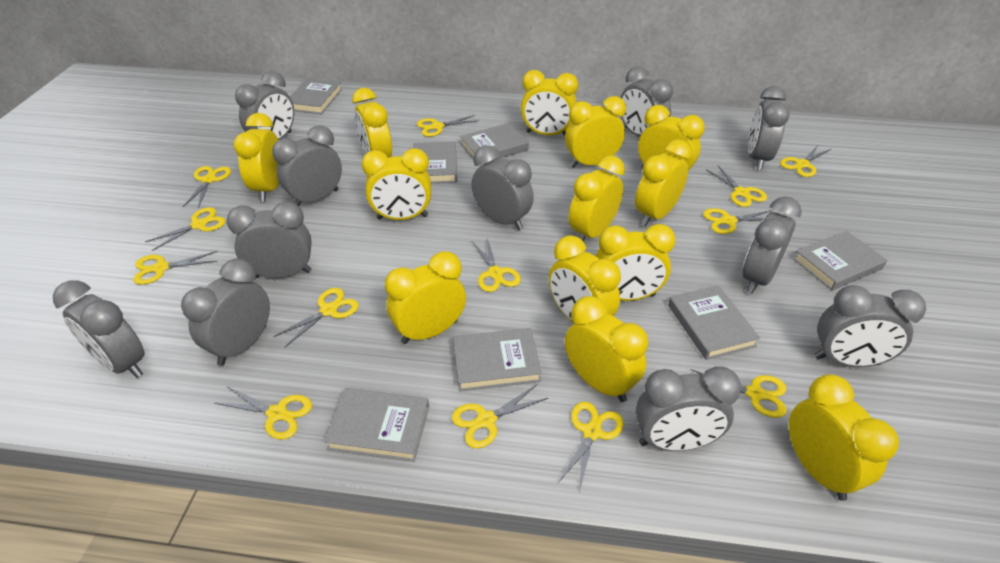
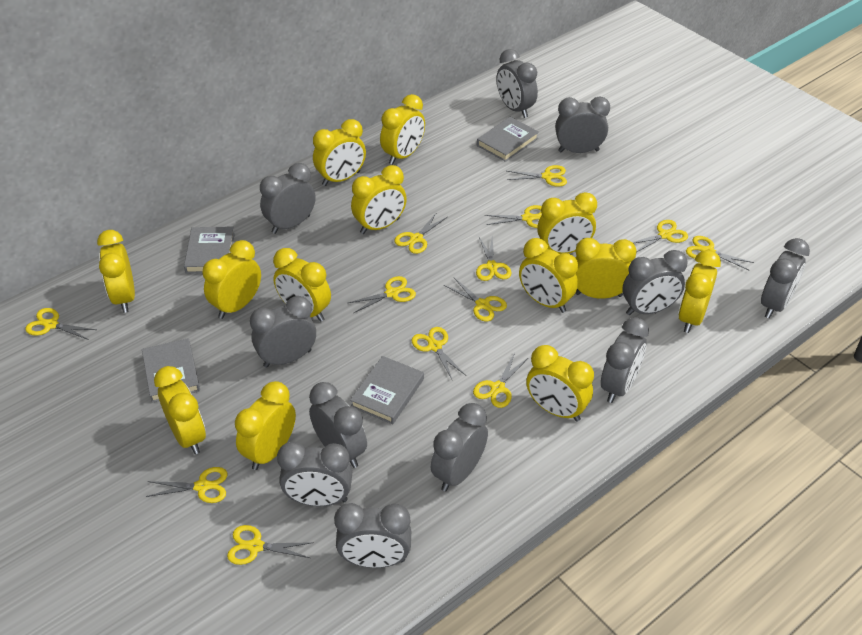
grey book: 7 -> 4

